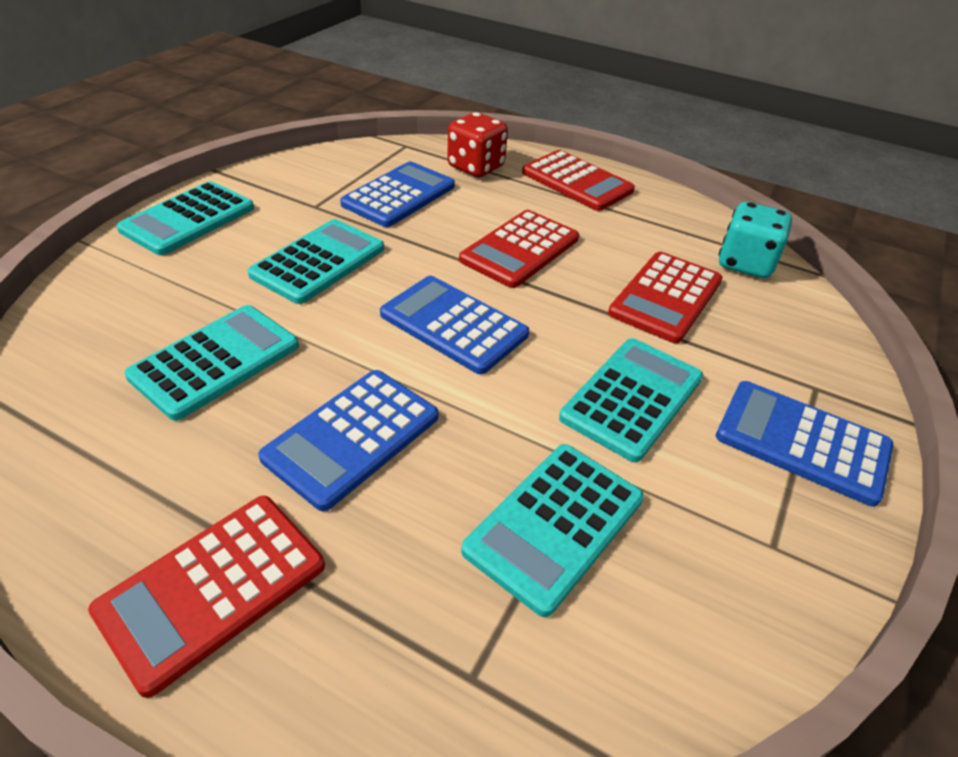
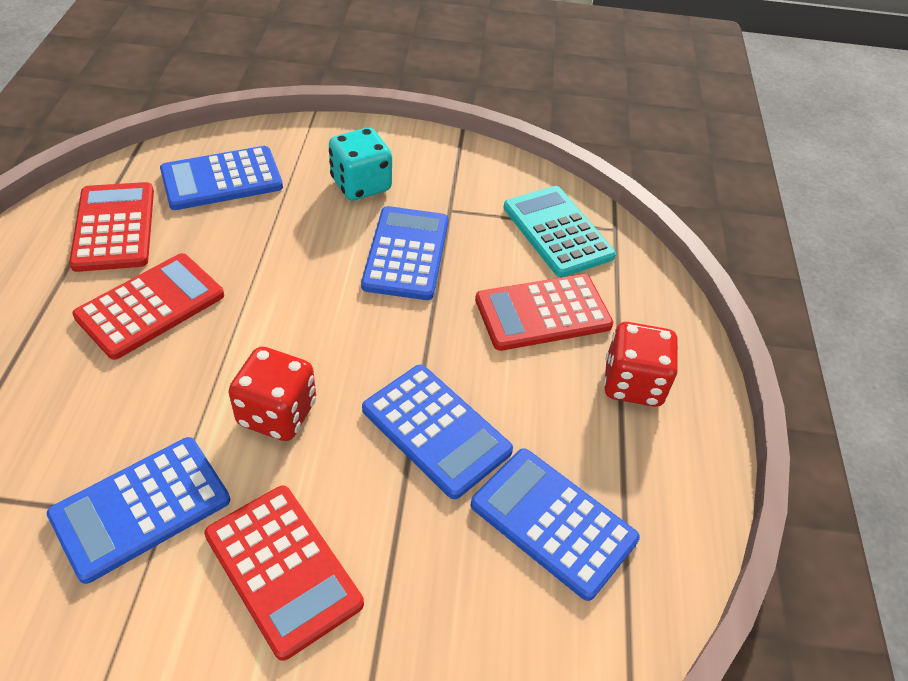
blue calculator: 4 -> 5
red dice: 1 -> 2
turquoise calculator: 5 -> 1

